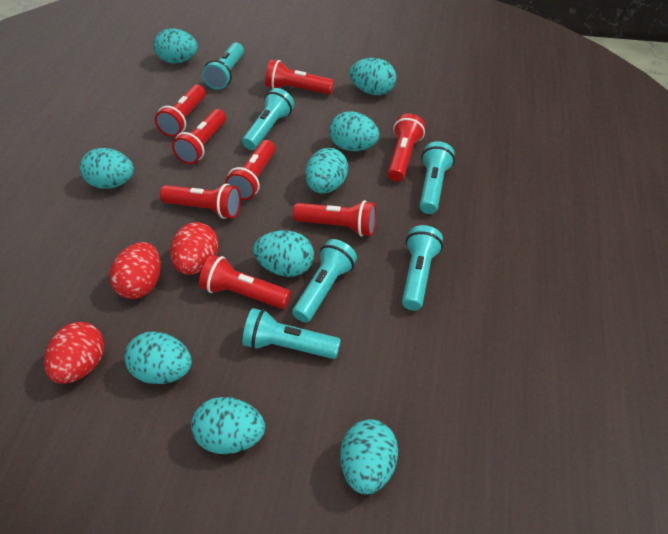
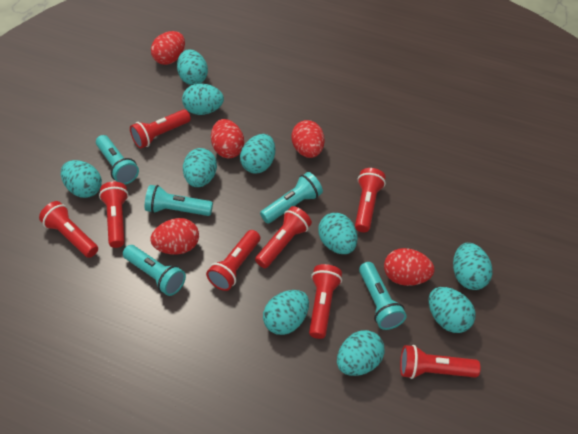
red egg: 3 -> 5
turquoise egg: 9 -> 10
turquoise flashlight: 6 -> 5

